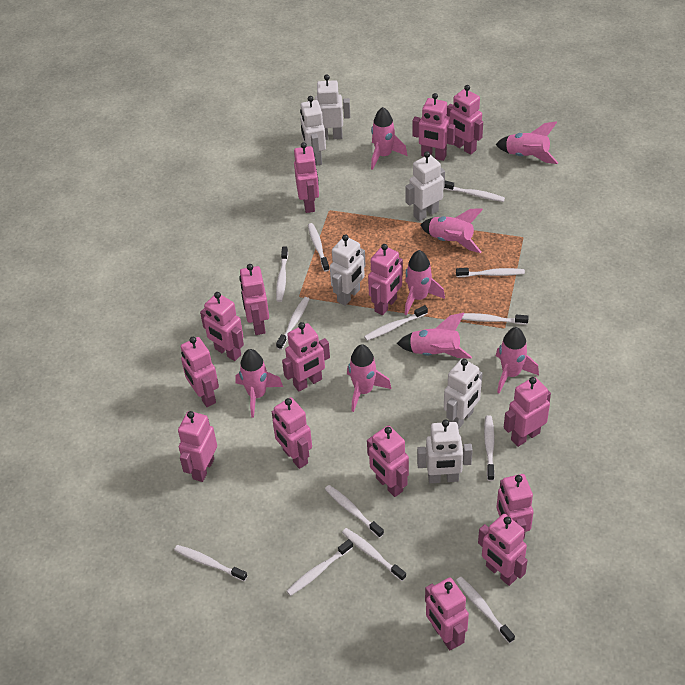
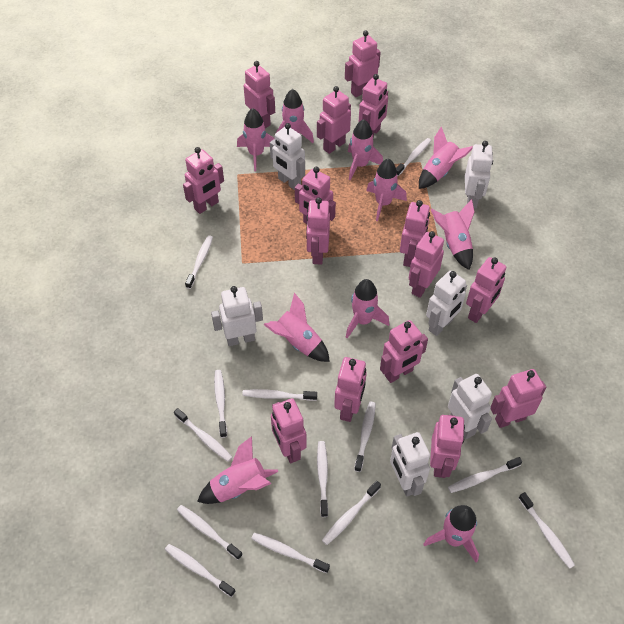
pink rocket: 8 -> 10

